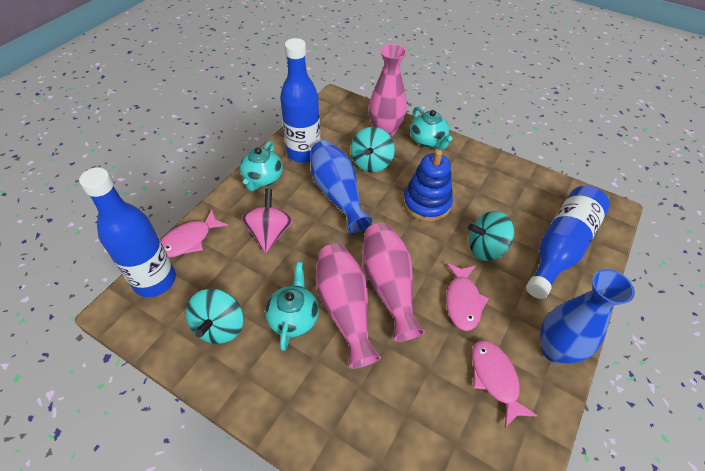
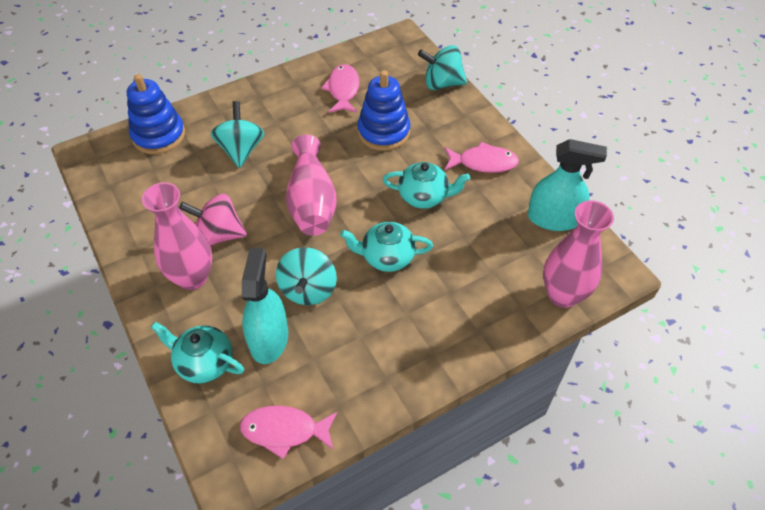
blue bottle: 3 -> 0
blue stacking toy: 1 -> 2
blue vase: 2 -> 0
turquoise spray bottle: 0 -> 2

